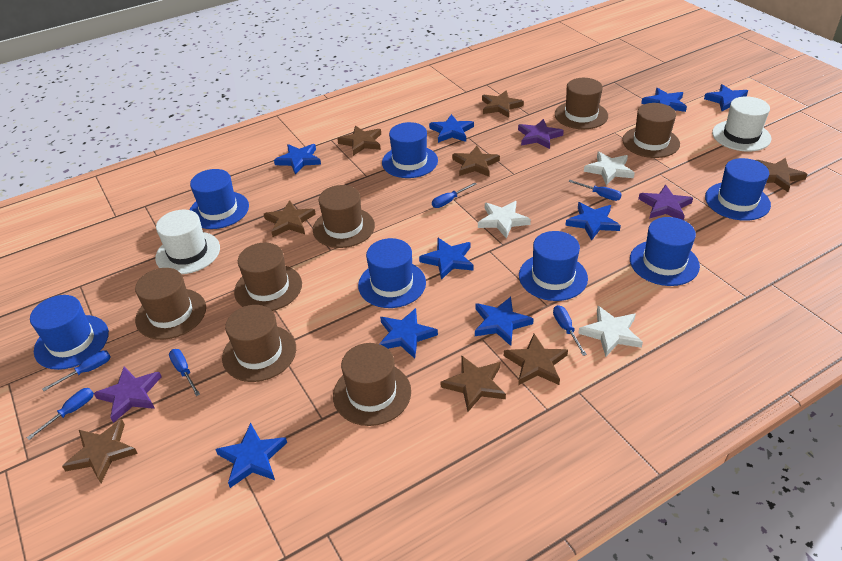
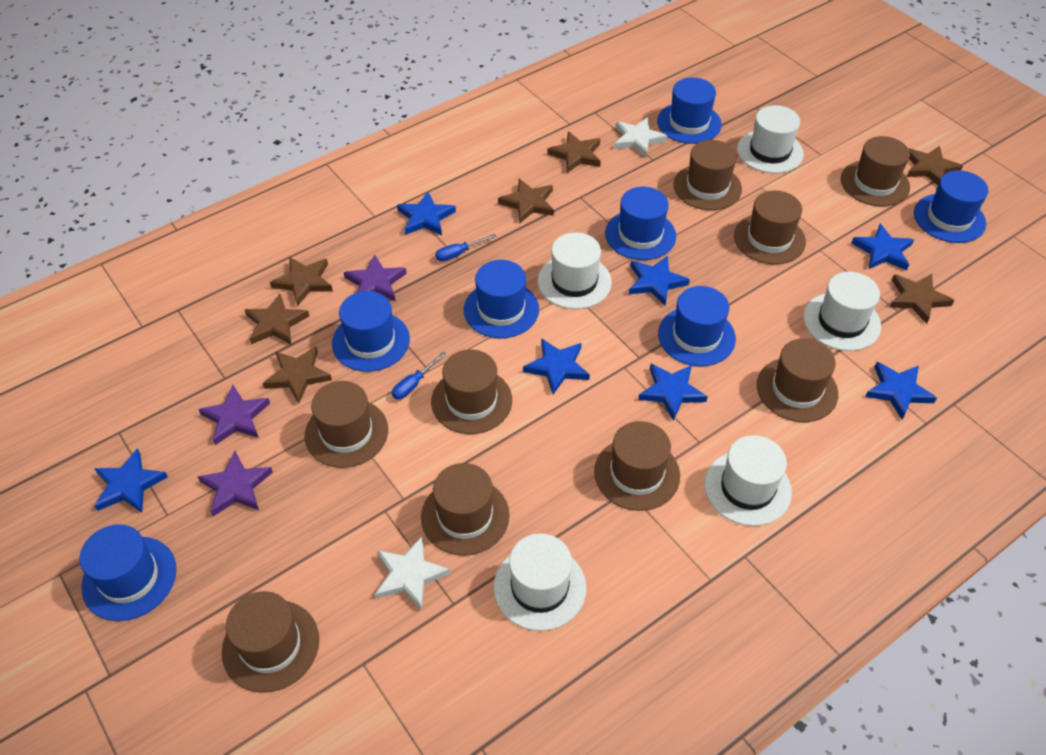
blue screwdriver: 6 -> 2
blue star: 9 -> 7
brown hat: 7 -> 9
brown star: 8 -> 7
white hat: 2 -> 5
white star: 3 -> 2

